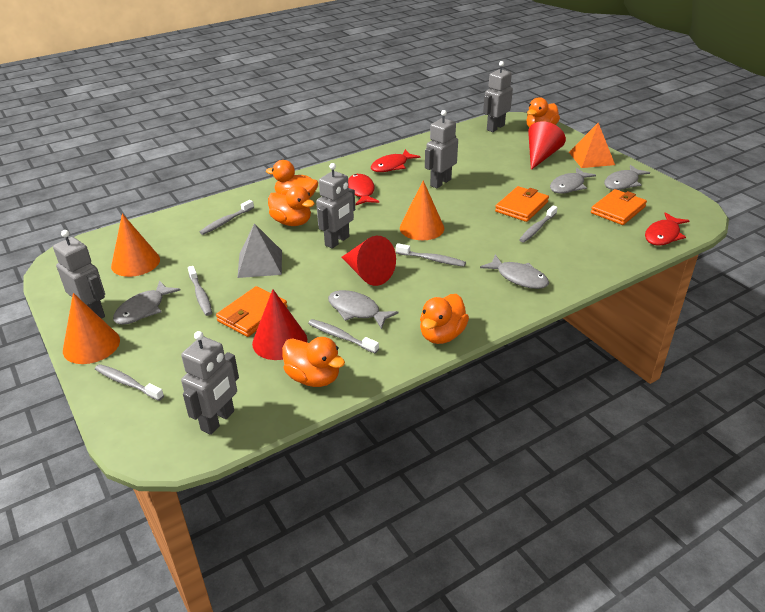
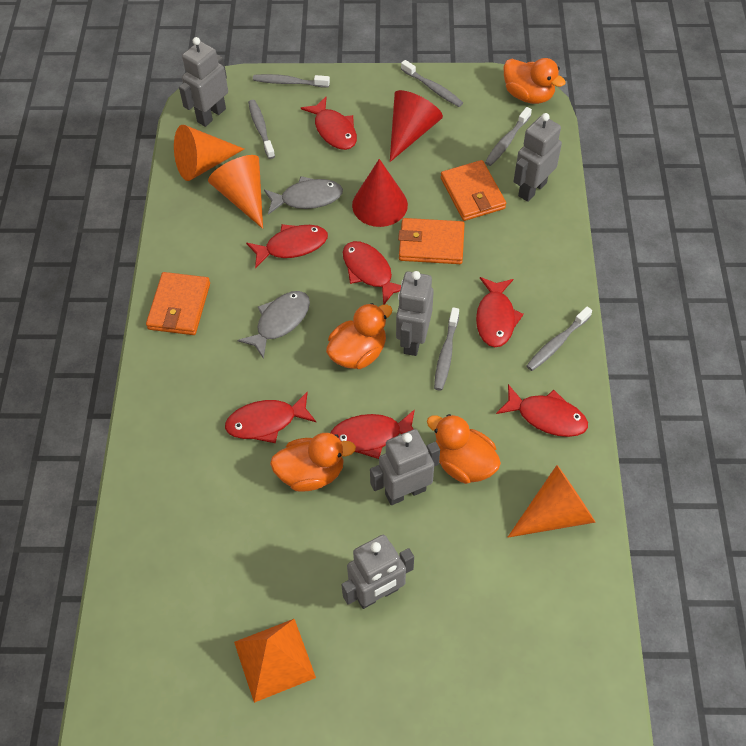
grey fish: 5 -> 2
grey pyramid: 1 -> 0
orange duck: 5 -> 4
red cone: 3 -> 2
red fish: 3 -> 7

